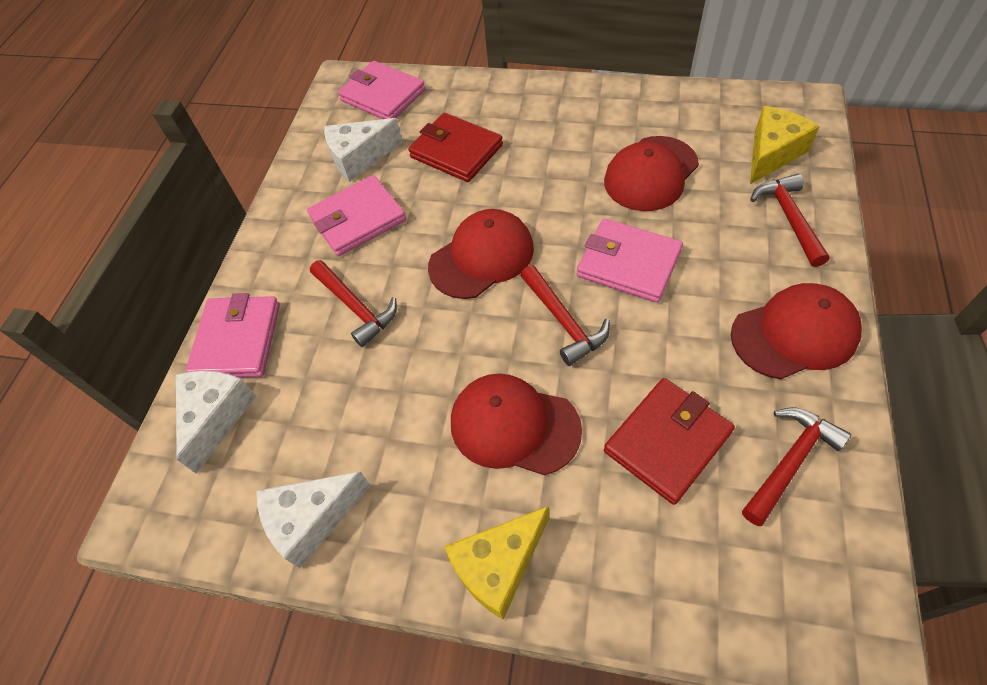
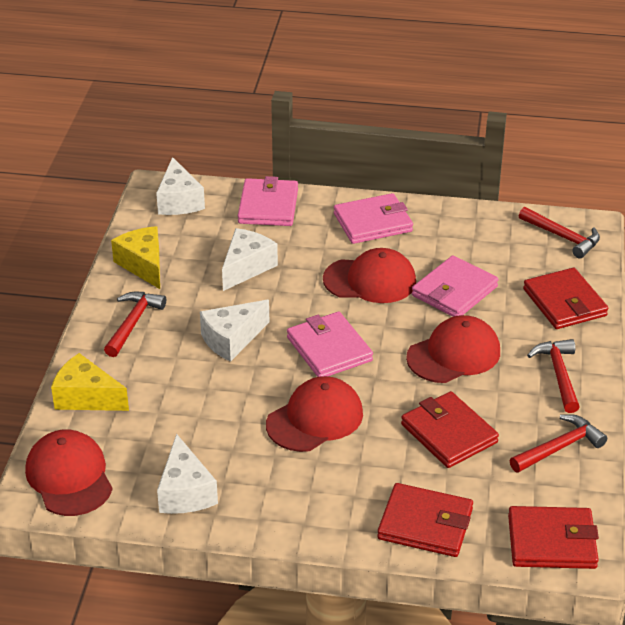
red wallet: 2 -> 4
white cheese: 3 -> 4

